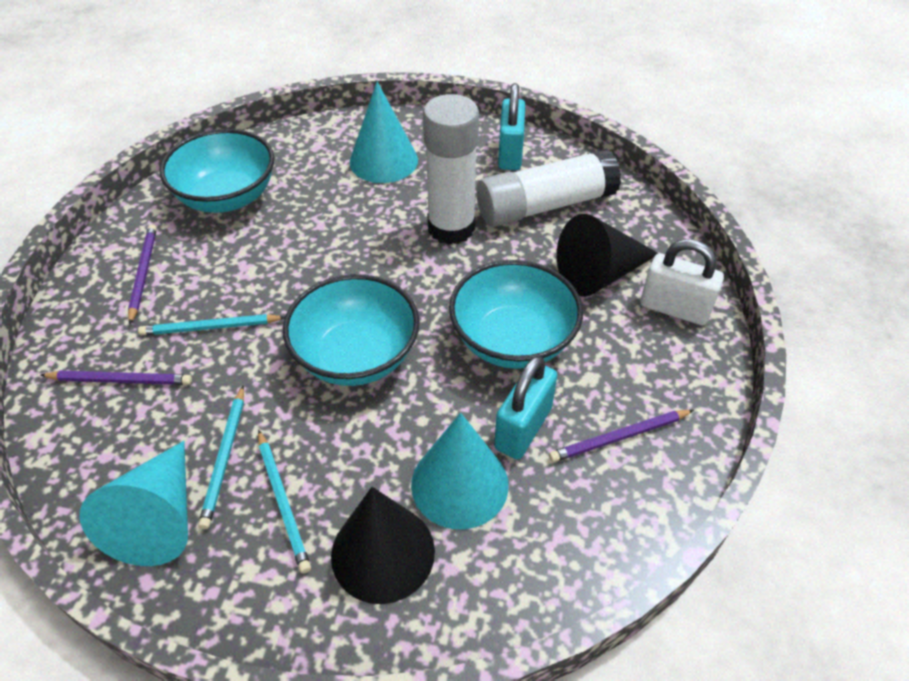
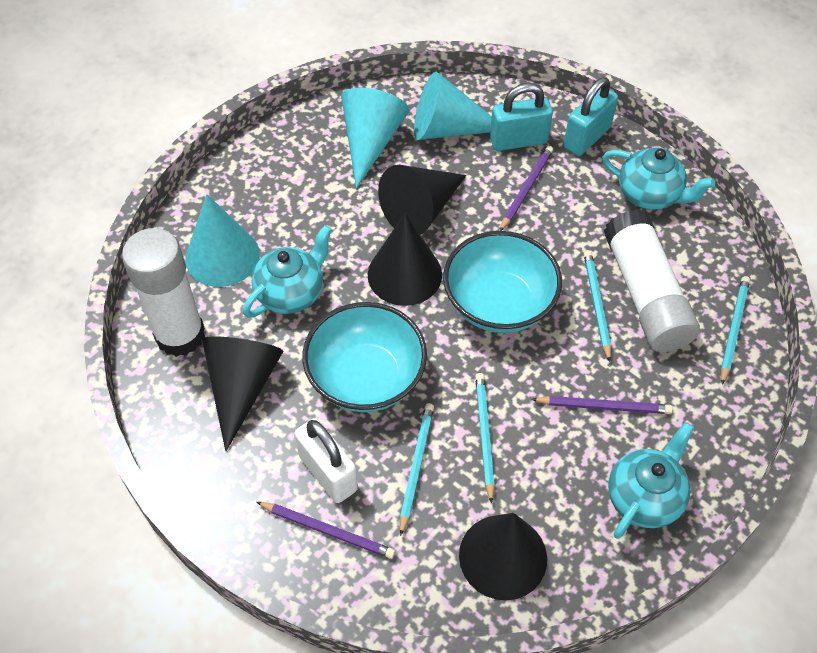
black cone: 2 -> 4
turquoise bowl: 3 -> 2
turquoise pencil: 3 -> 4
turquoise teapot: 0 -> 3

